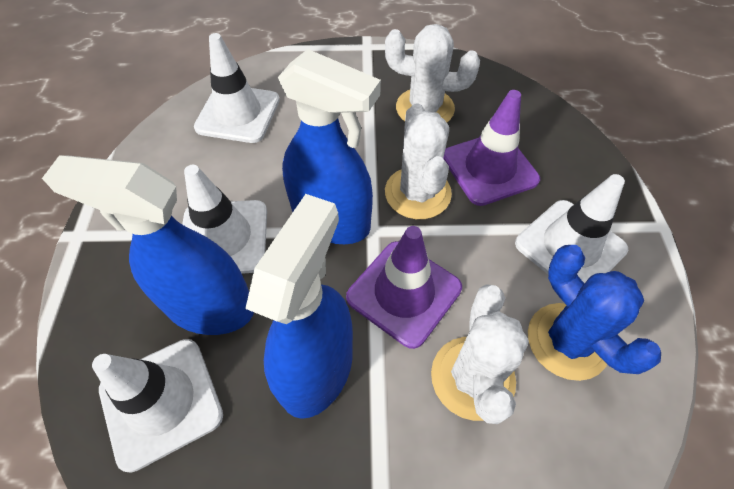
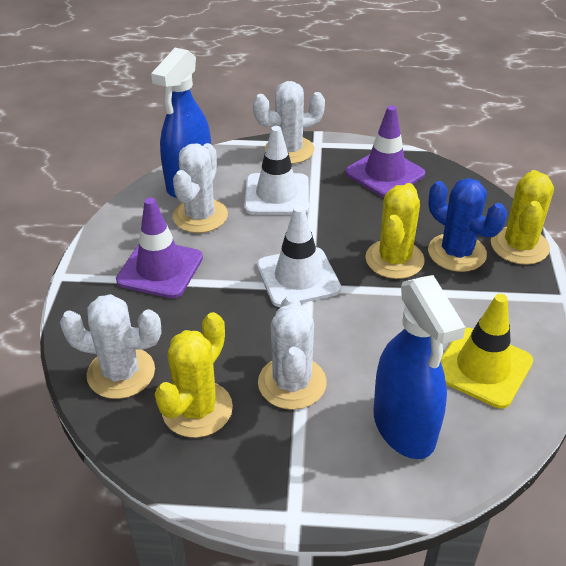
blue spray bottle: 3 -> 2
white cactus: 3 -> 4
white traffic cone: 4 -> 2
yellow cactus: 0 -> 3
yellow traffic cone: 0 -> 1

